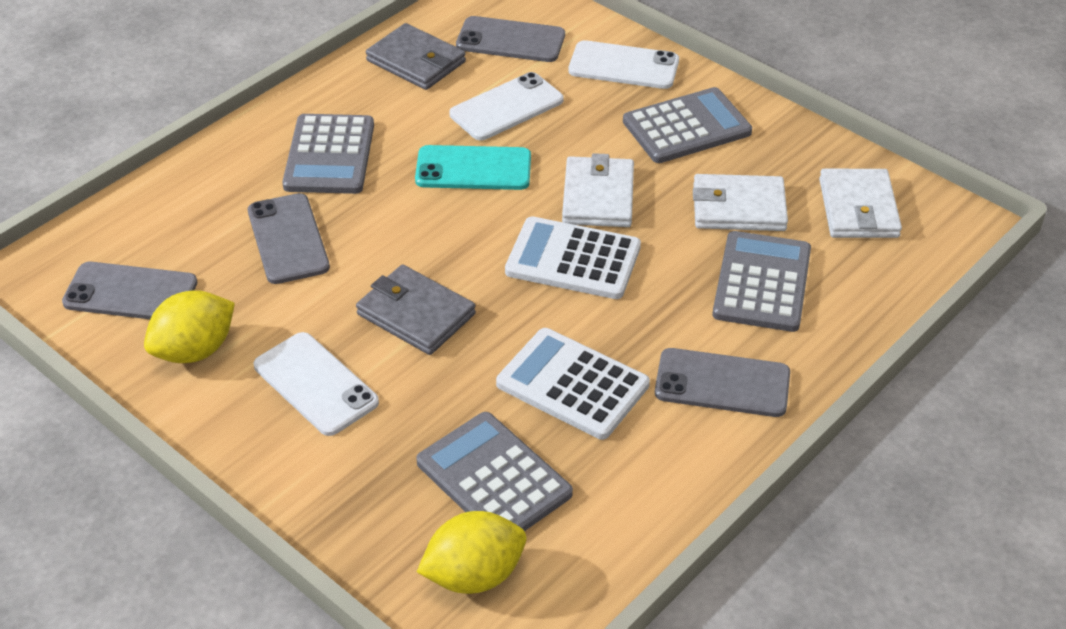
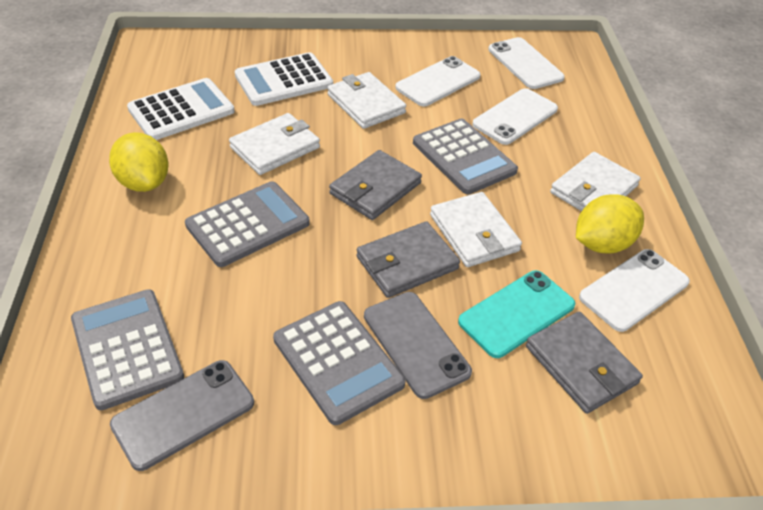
grey phone: 4 -> 2
grey wallet: 2 -> 3
white phone: 3 -> 4
white wallet: 3 -> 4

